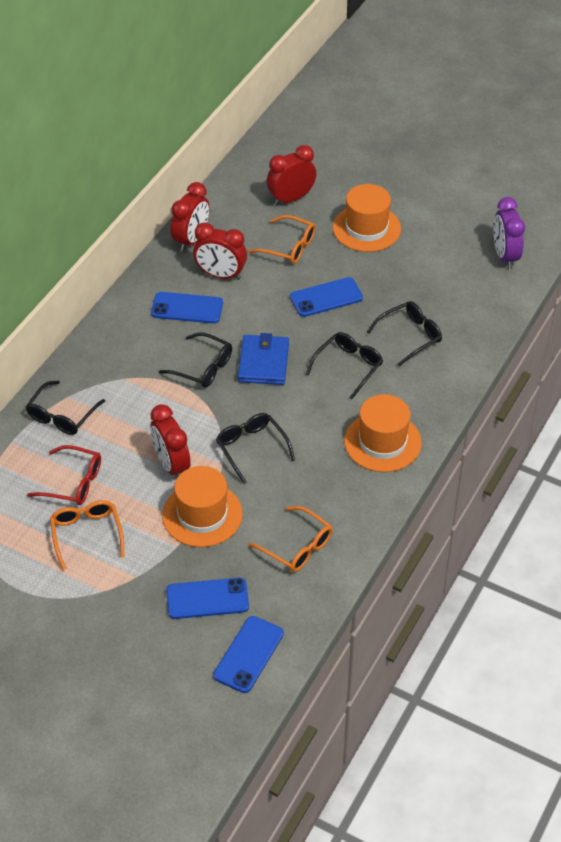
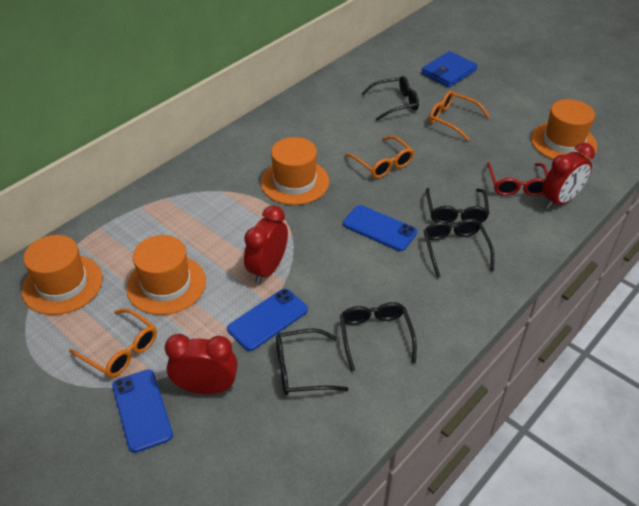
blue phone: 4 -> 3
orange hat: 3 -> 4
purple clock: 1 -> 0
red clock: 4 -> 3

